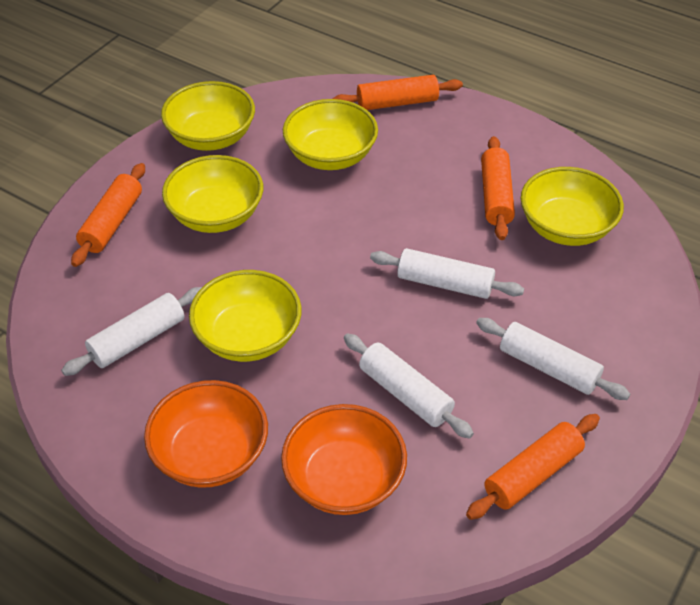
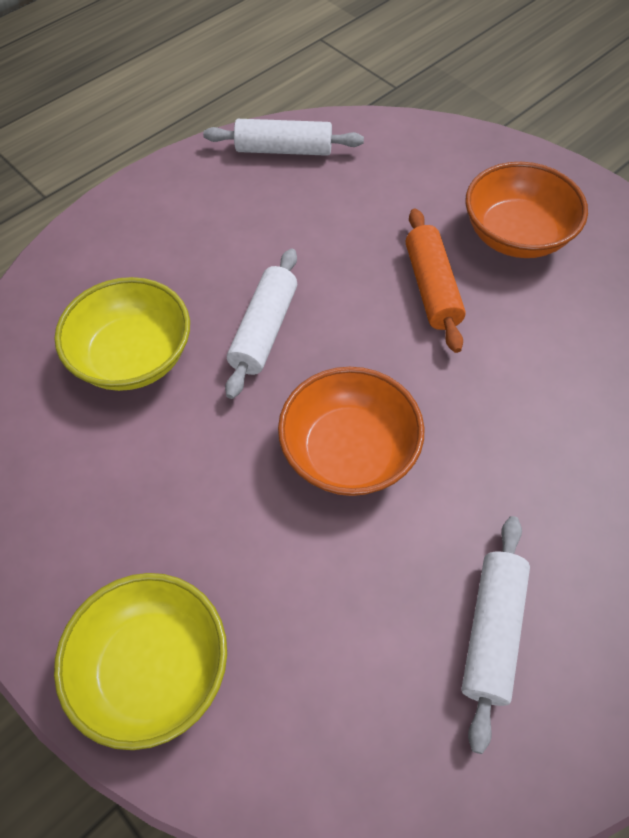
orange rolling pin: 4 -> 1
white rolling pin: 4 -> 3
yellow bowl: 5 -> 2

